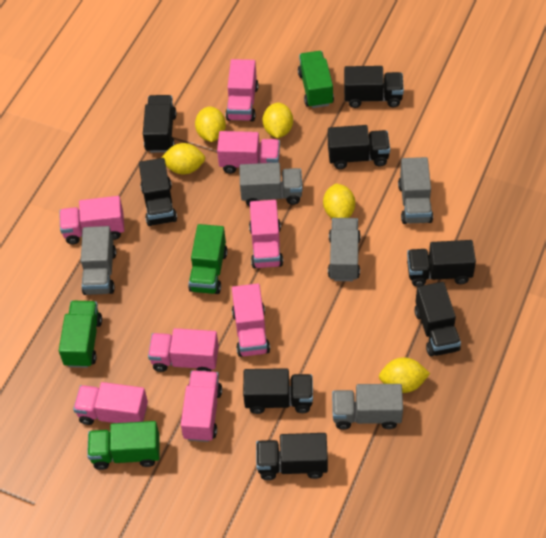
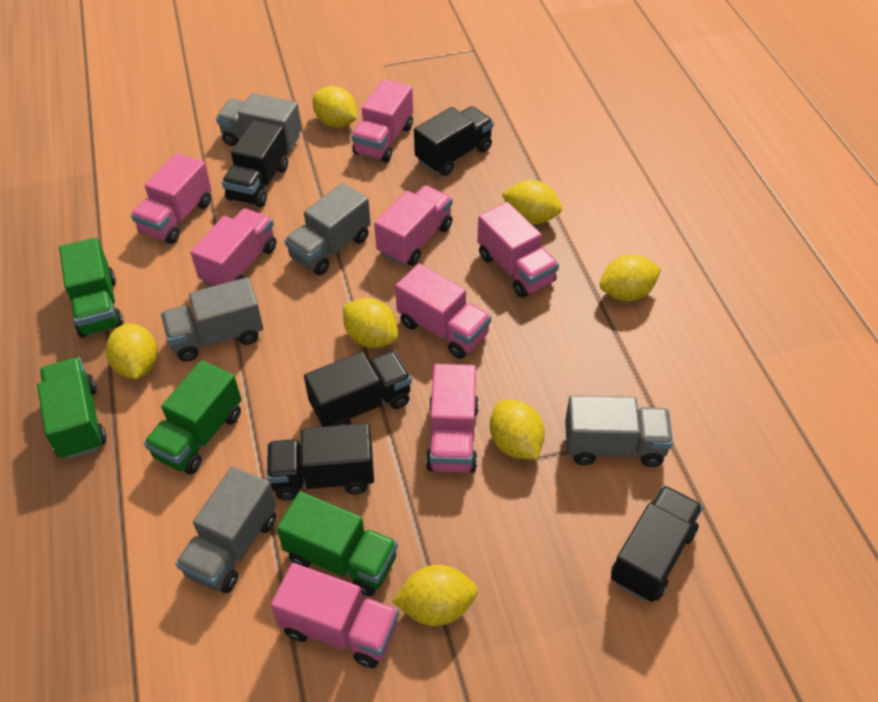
black truck: 8 -> 5
yellow lemon: 5 -> 7

